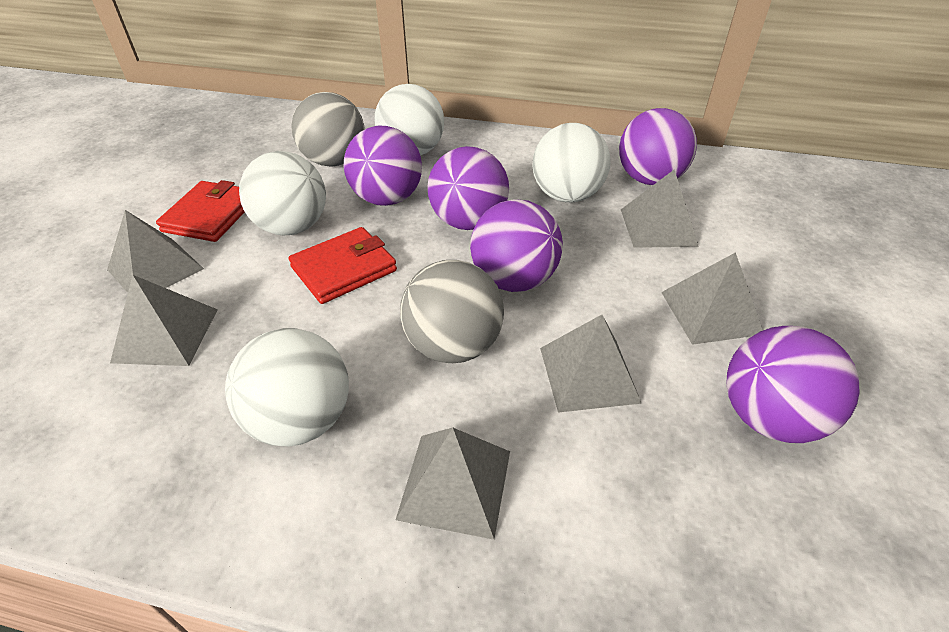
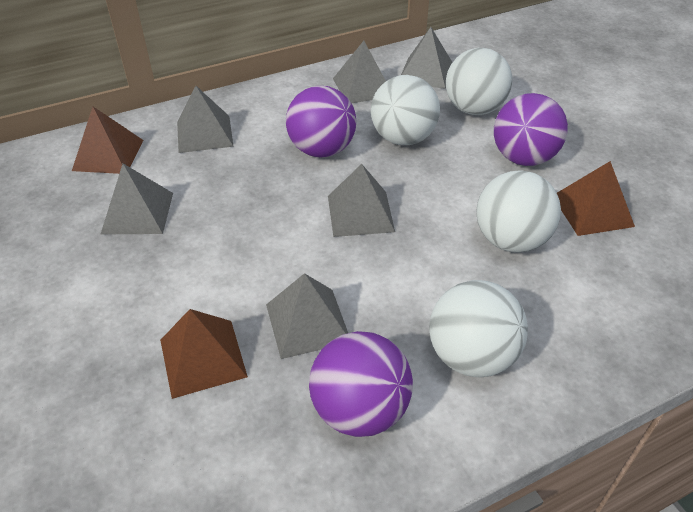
brown pyramid: 0 -> 3
grey ball: 2 -> 0
purple ball: 5 -> 3
red wallet: 2 -> 0

